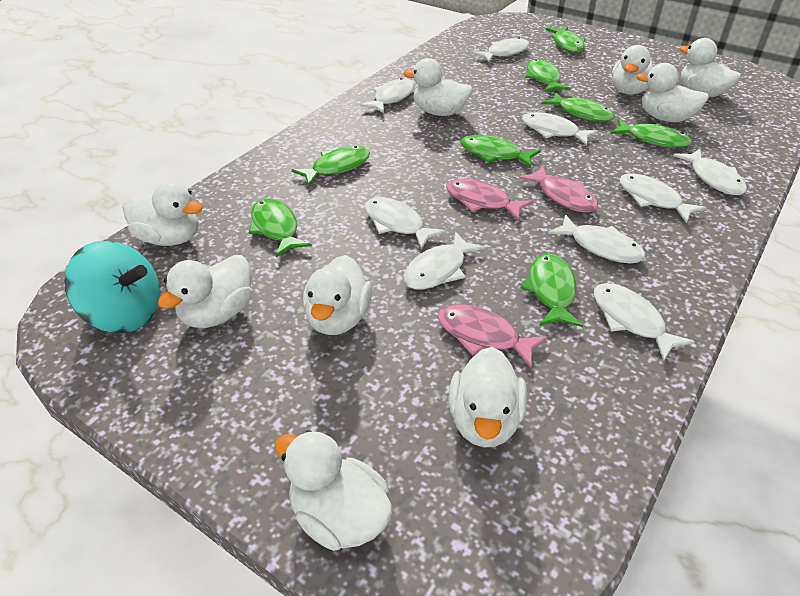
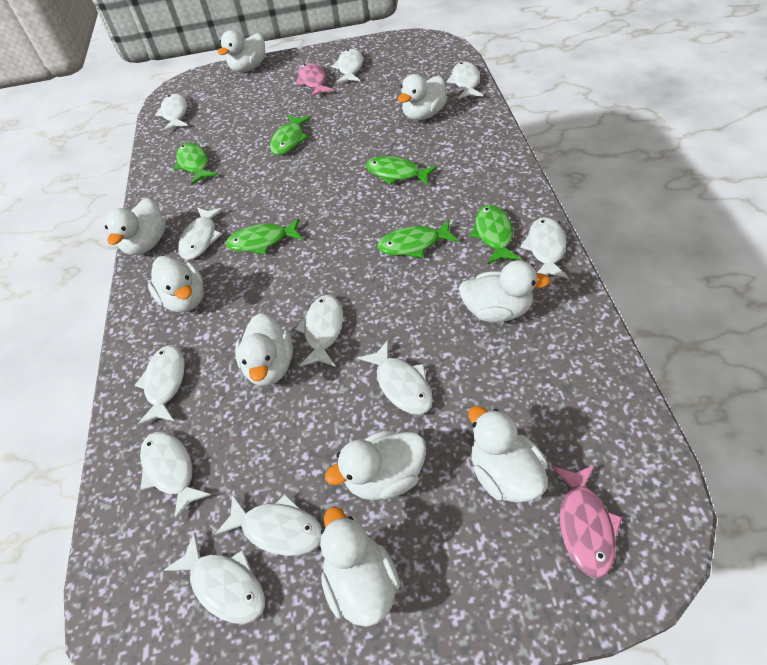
green fish: 8 -> 6
pink fish: 3 -> 2
turquoise spinning top: 1 -> 0
white fish: 9 -> 11

